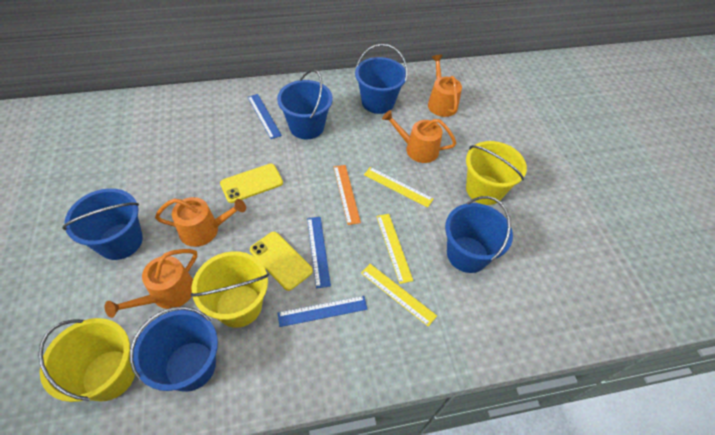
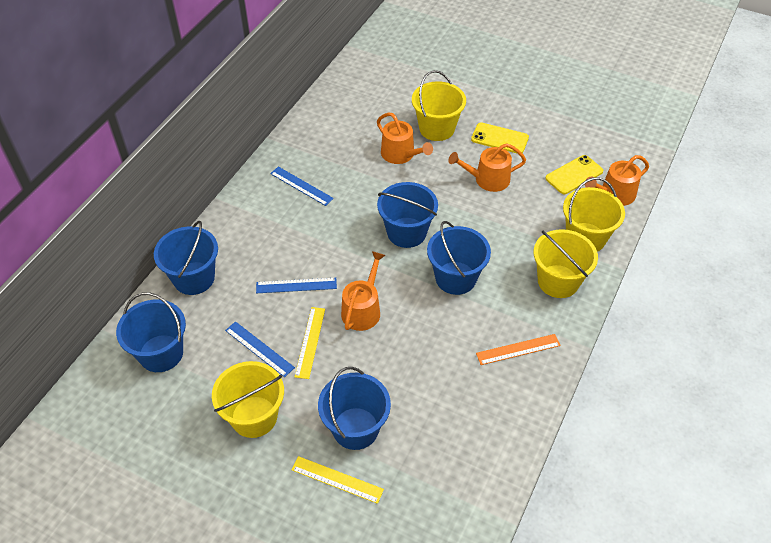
yellow bucket: 3 -> 4
yellow ruler: 3 -> 2

